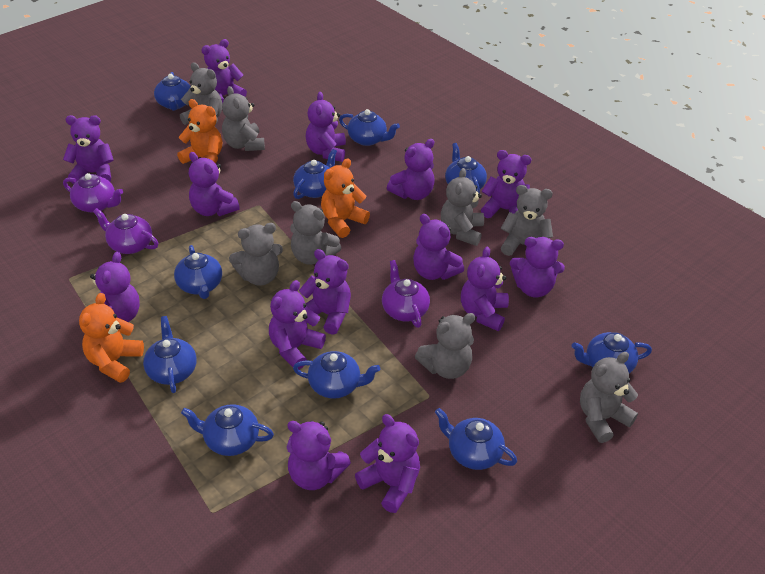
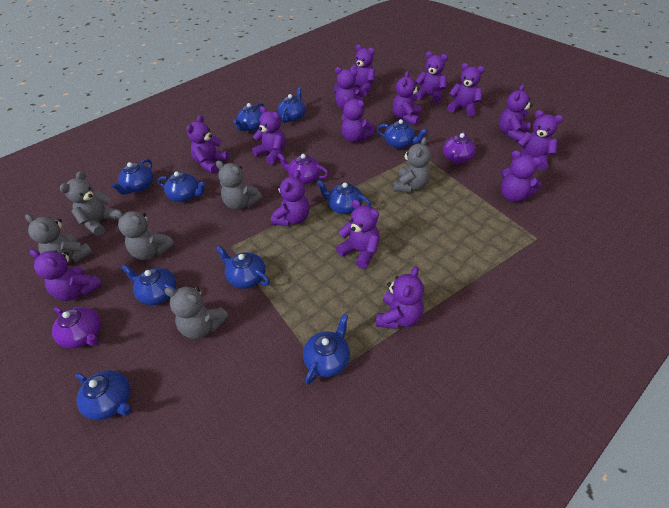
grey teddy bear: 8 -> 6
orange teddy bear: 3 -> 0
purple teddy bear: 14 -> 15

